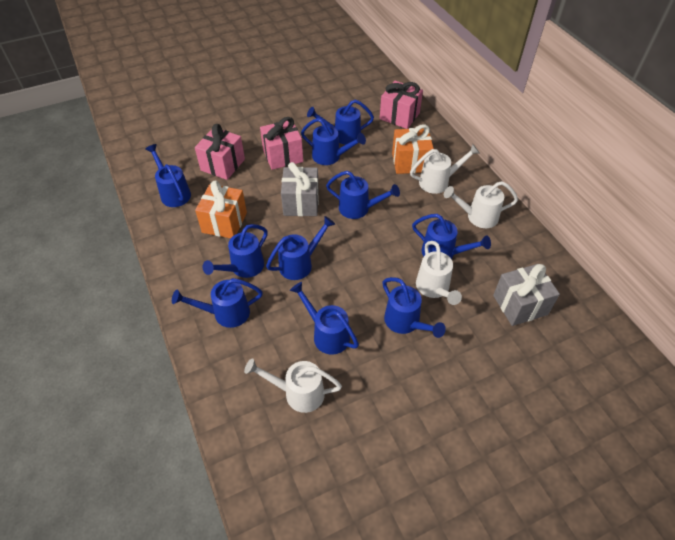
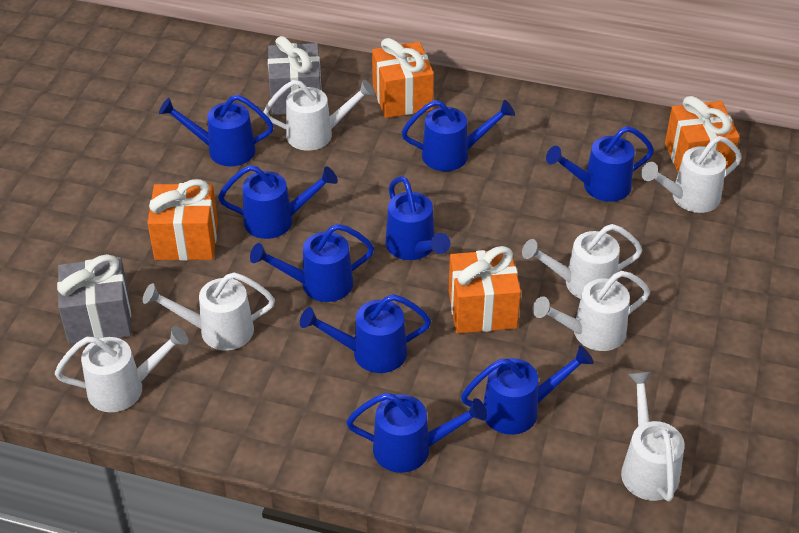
blue watering can: 10 -> 9
orange gift: 2 -> 4
pink gift: 3 -> 0
white watering can: 4 -> 7

